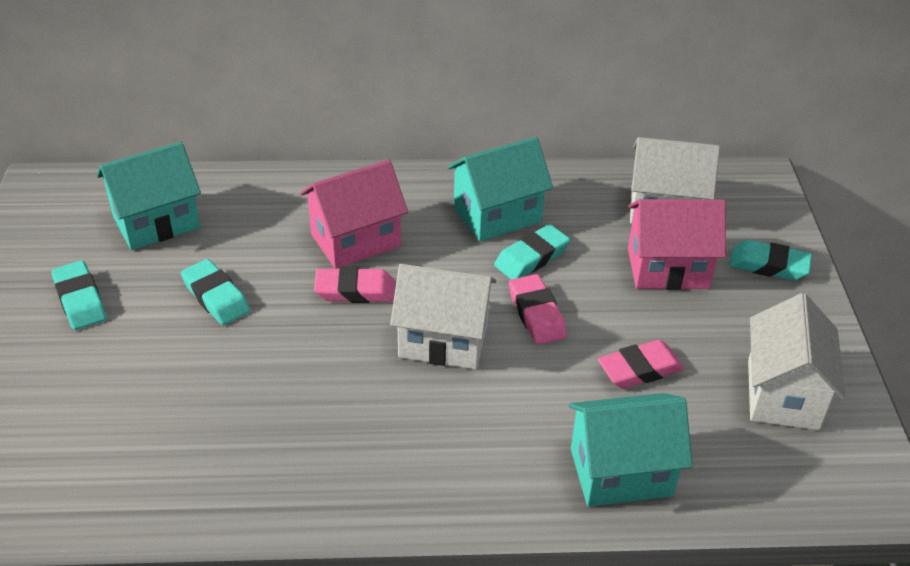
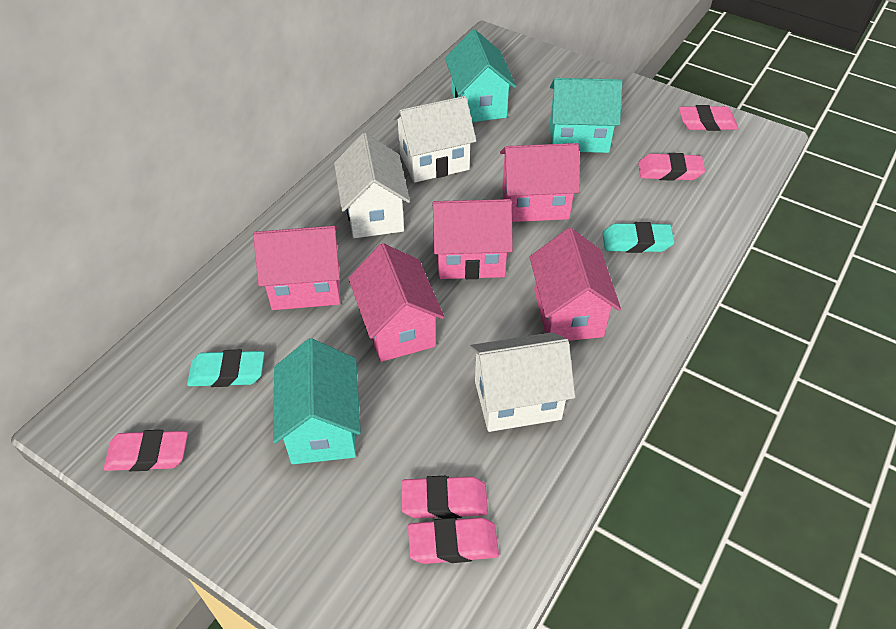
pink eraser: 3 -> 5
pink house: 2 -> 5
turquoise eraser: 4 -> 2

